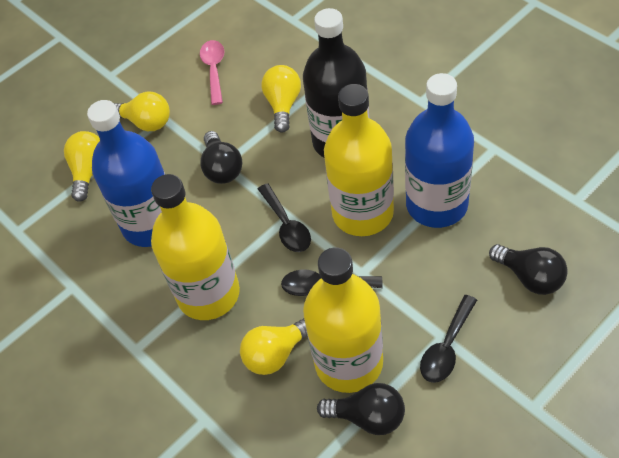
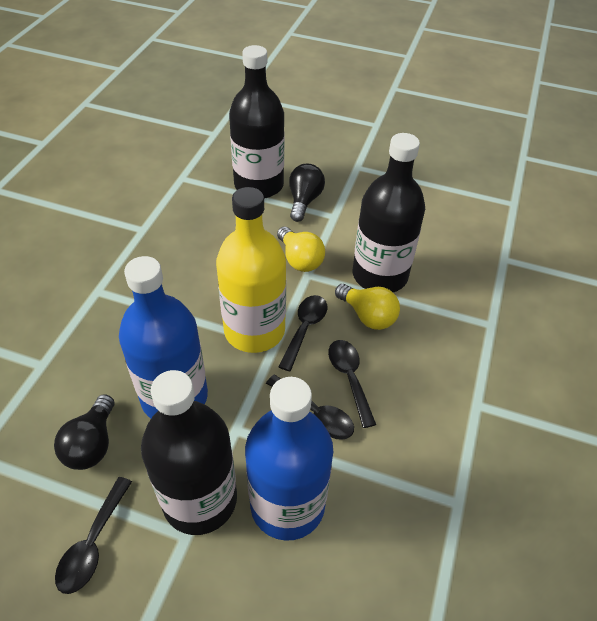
black bottle: 1 -> 3
black light bulb: 3 -> 2
black spoon: 3 -> 4
pink spoon: 1 -> 0
yellow bottle: 3 -> 1
yellow light bulb: 4 -> 2

